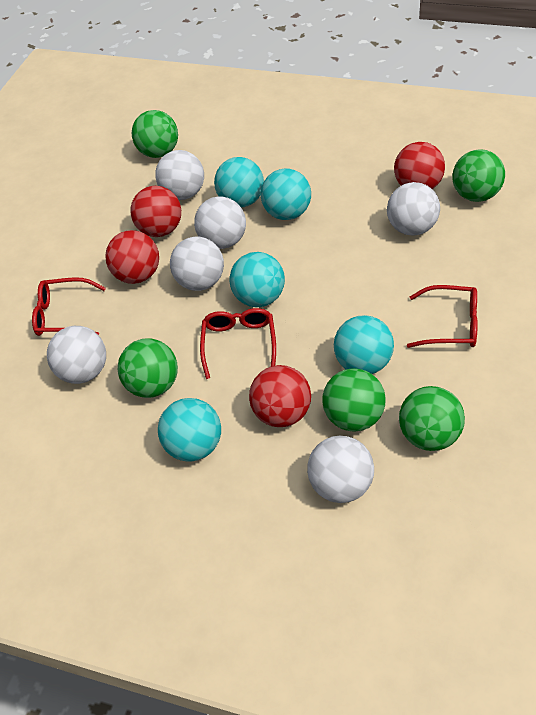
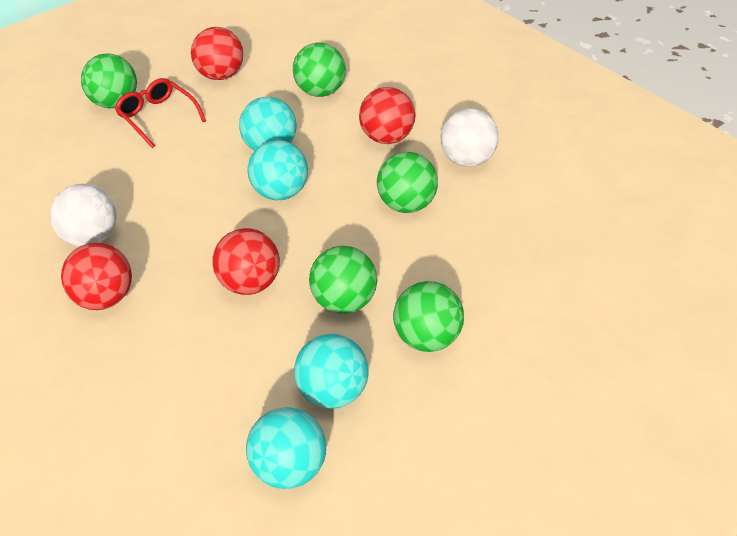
red glasses: 3 -> 1
turquoise ball: 5 -> 4
white ball: 6 -> 2

